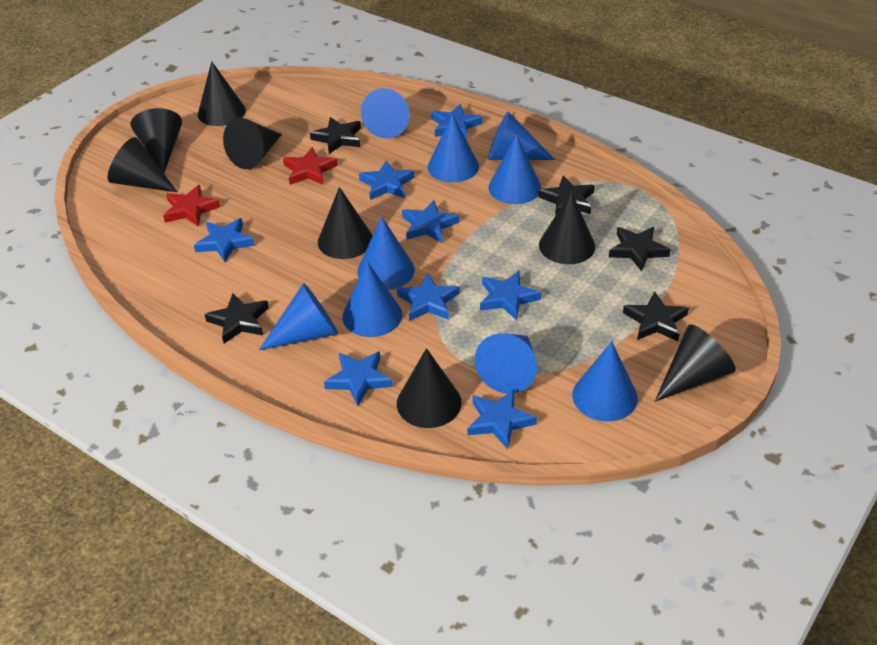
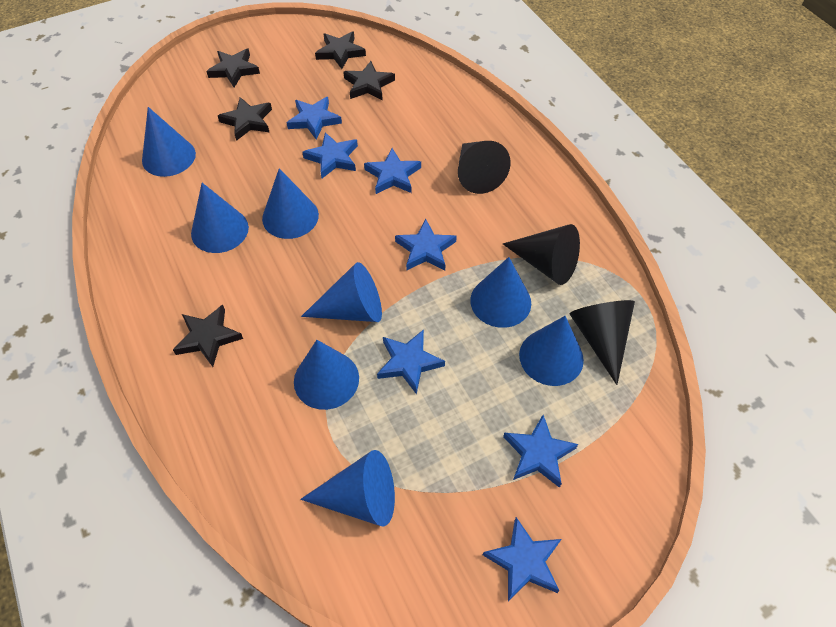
black cone: 8 -> 3
blue cone: 9 -> 8
blue star: 8 -> 7
red star: 2 -> 0

